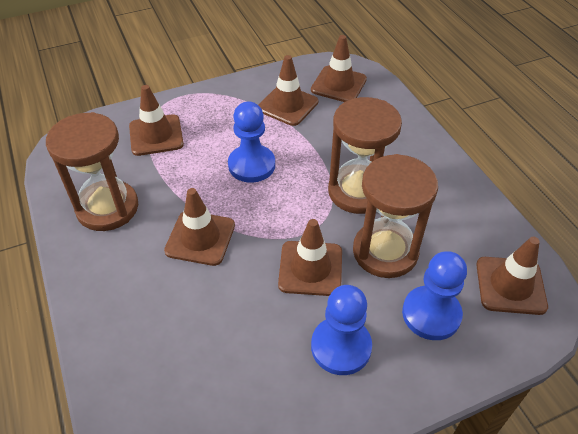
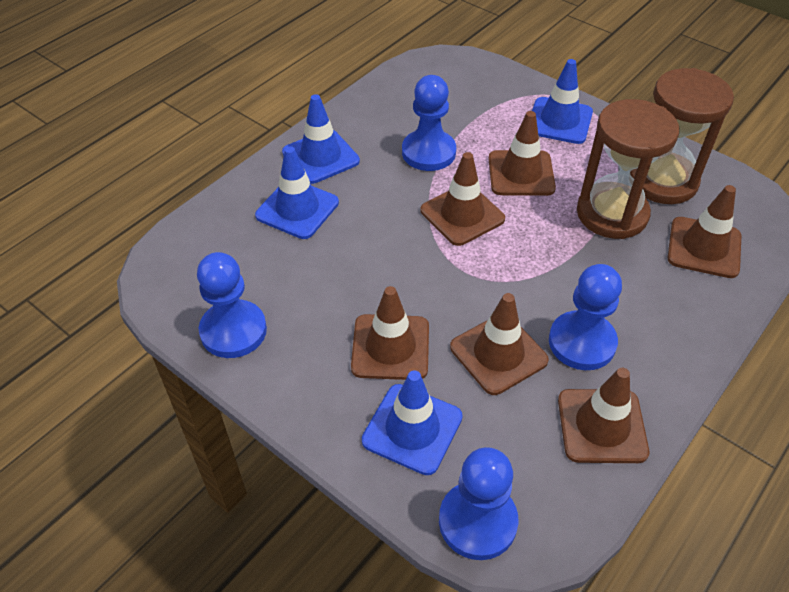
blue pawn: 3 -> 4
blue traffic cone: 0 -> 4
brown hourglass: 3 -> 2

